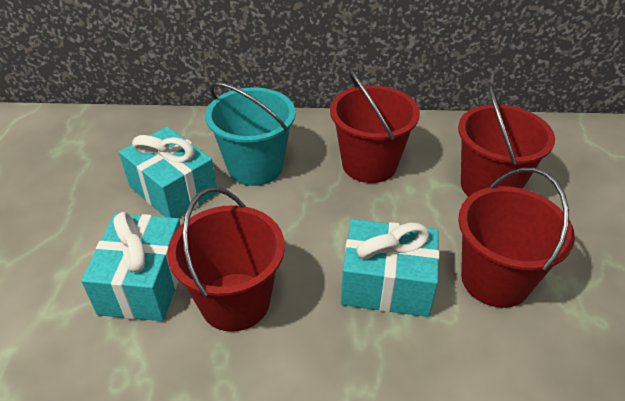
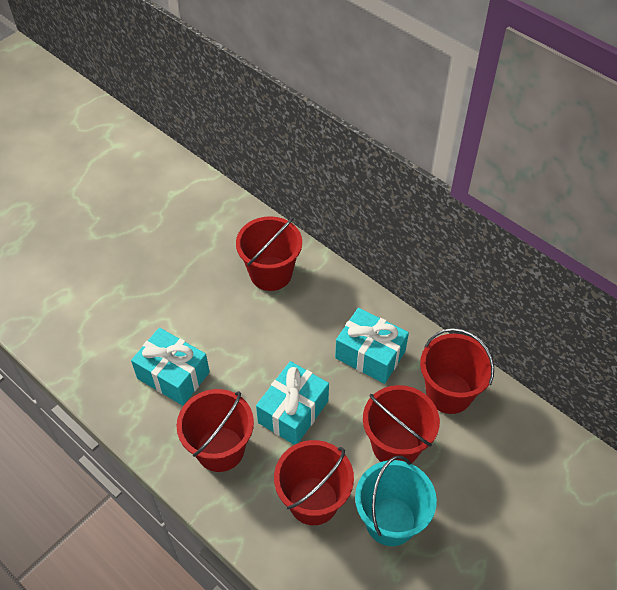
red bucket: 4 -> 5

